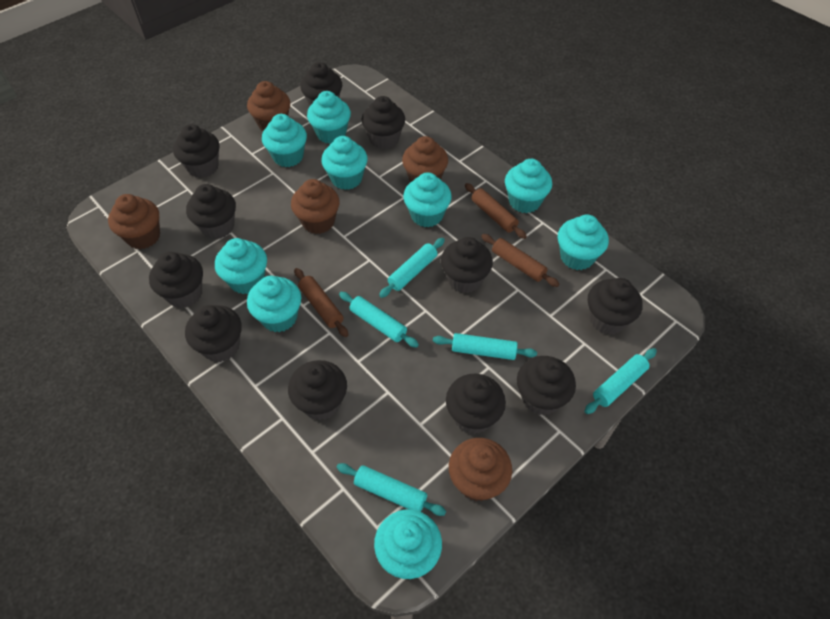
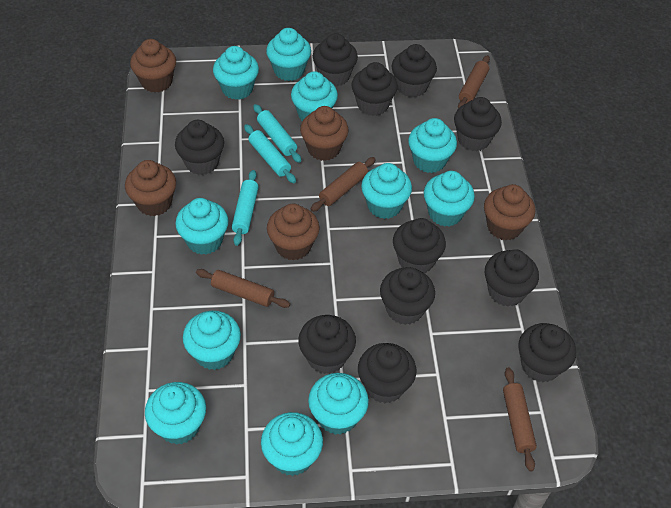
brown rolling pin: 3 -> 4
turquoise cupcake: 9 -> 11
turquoise rolling pin: 5 -> 3

